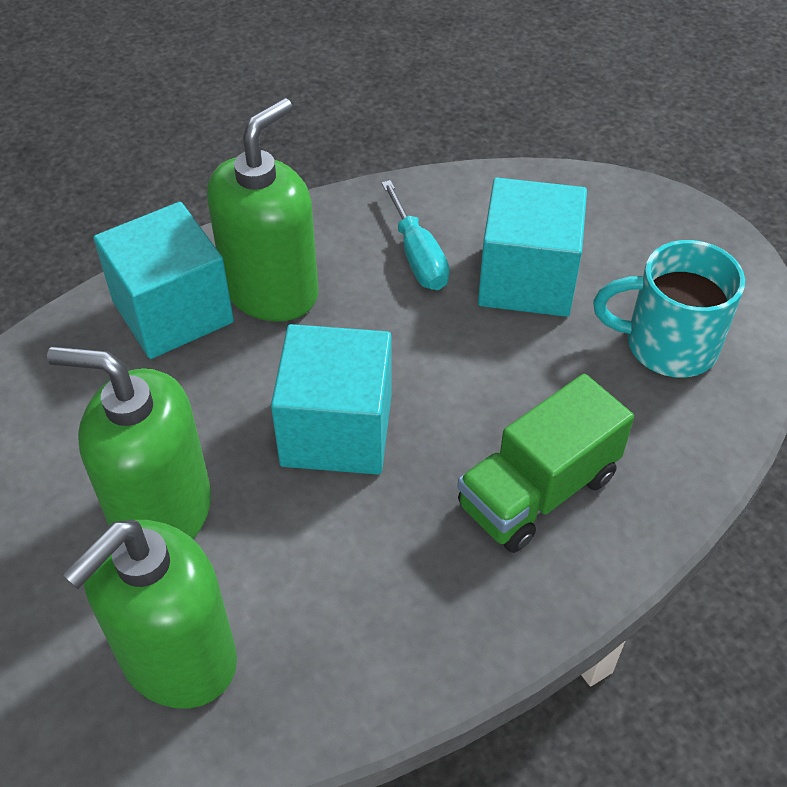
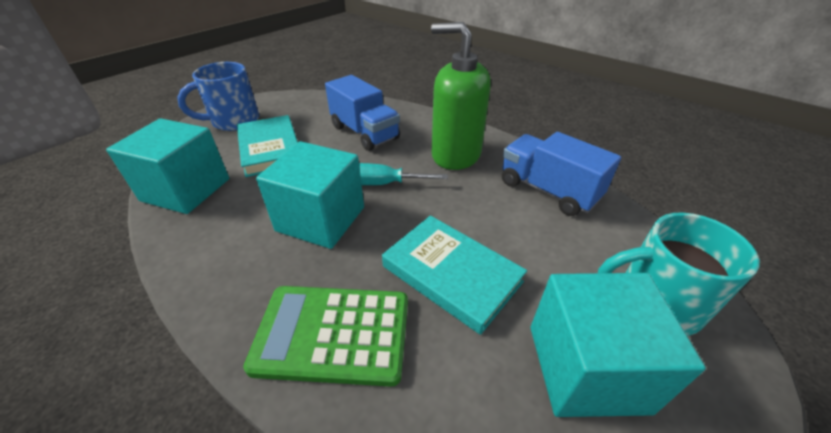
blue mug: 0 -> 1
blue truck: 0 -> 2
green calculator: 0 -> 1
green soap dispenser: 3 -> 1
green truck: 1 -> 0
turquoise book: 0 -> 2

